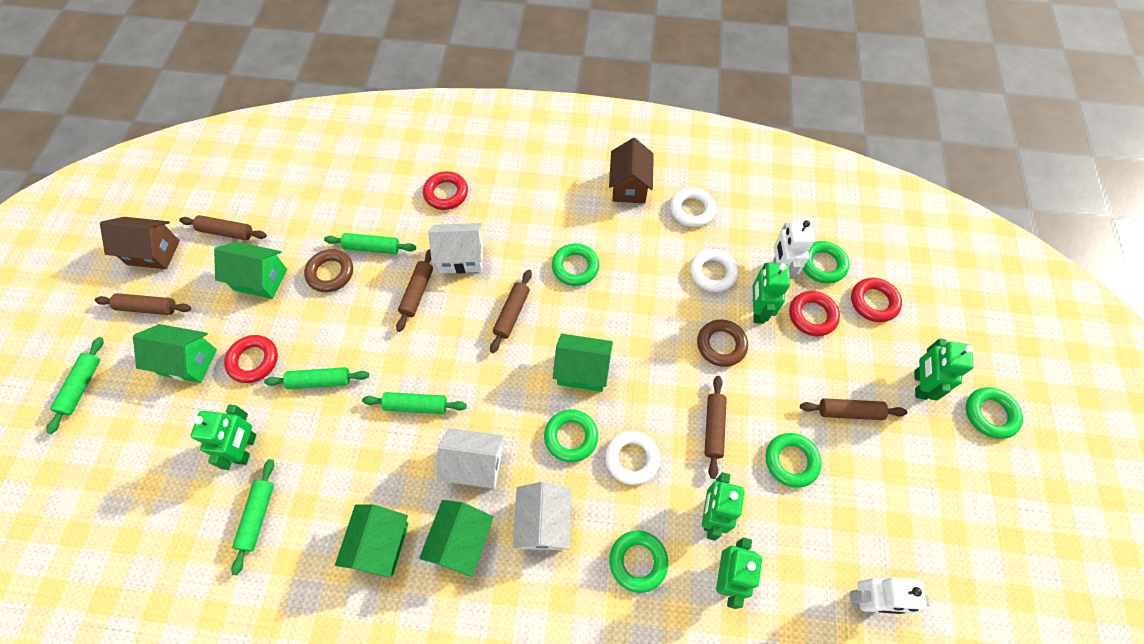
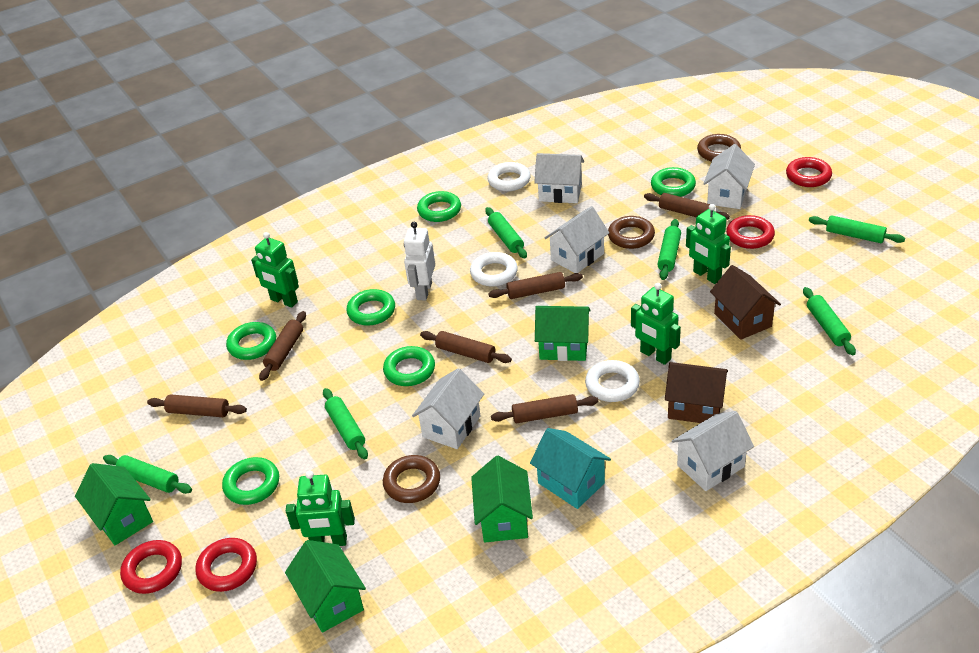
brown ring: 2 -> 3
green house: 5 -> 4
green robot: 5 -> 4
green rolling pin: 5 -> 6
turquoise house: 0 -> 1
white house: 3 -> 5
white robot: 2 -> 1

